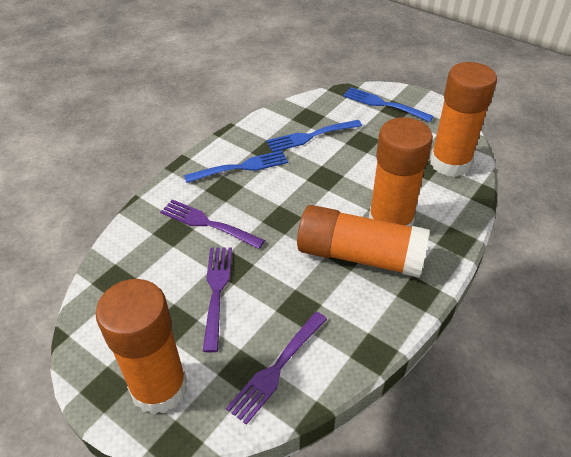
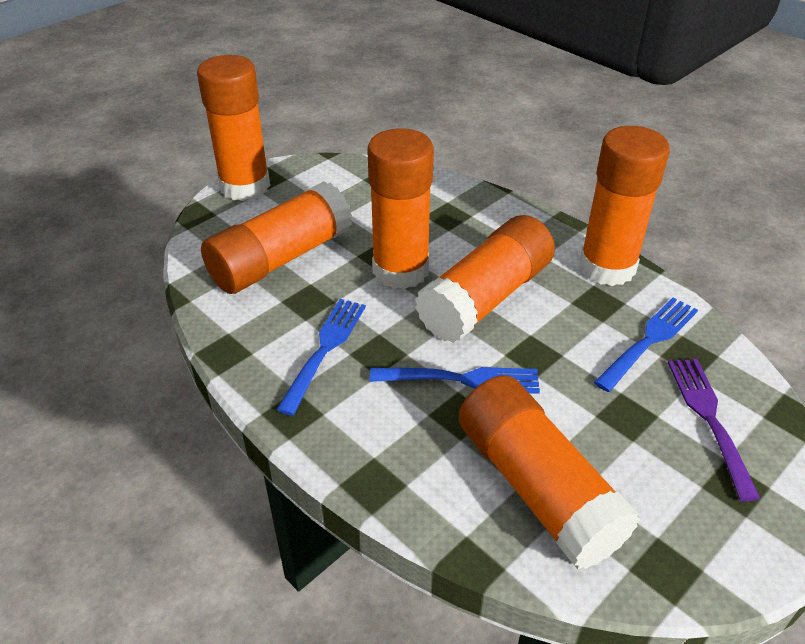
orange glue stick: 4 -> 6
purple fork: 3 -> 1

